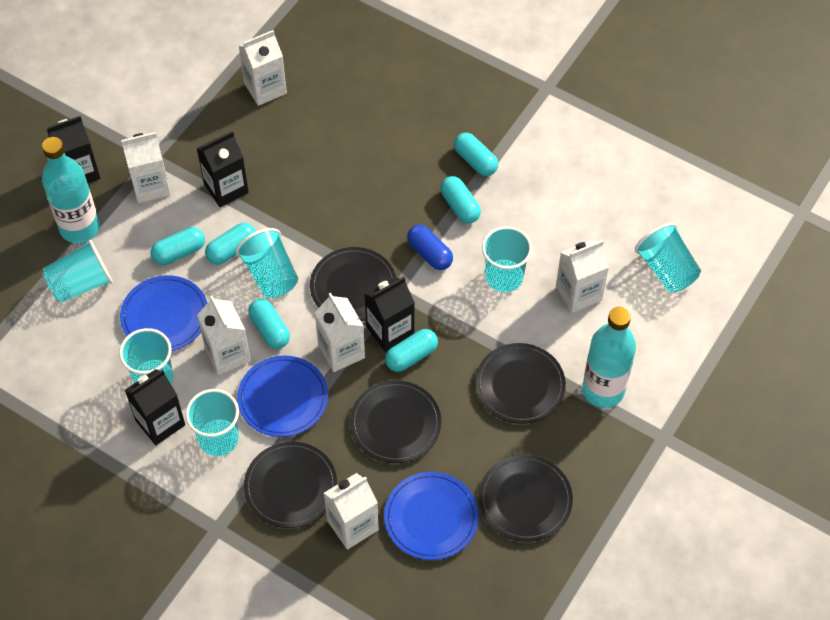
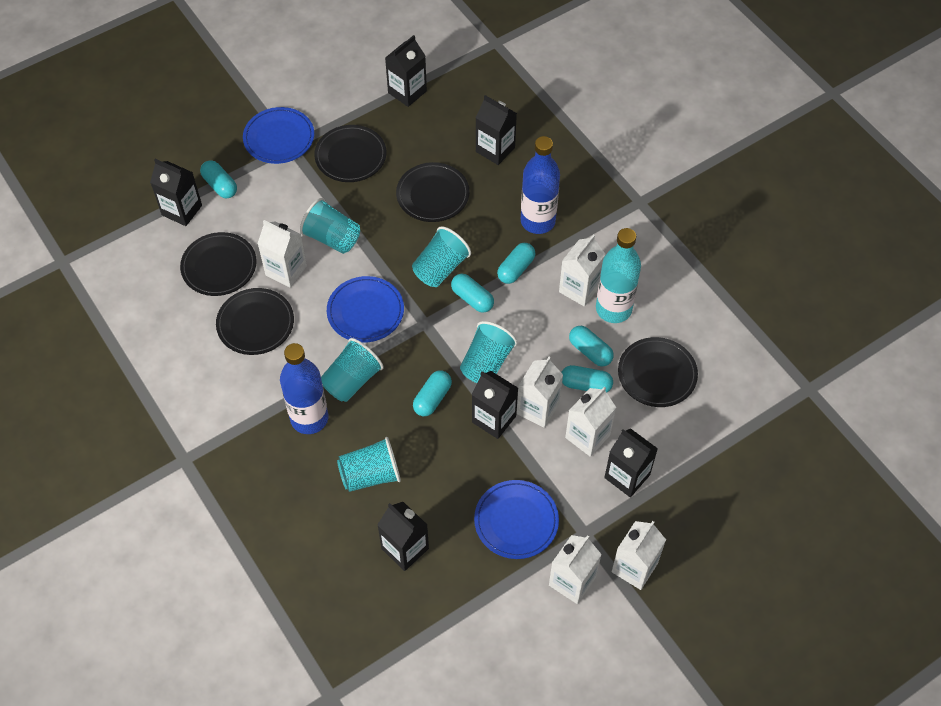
black carton: 4 -> 6
blue bottle: 0 -> 2
blue capsule: 1 -> 0
turquoise bottle: 2 -> 1
turquoise cup: 6 -> 5

